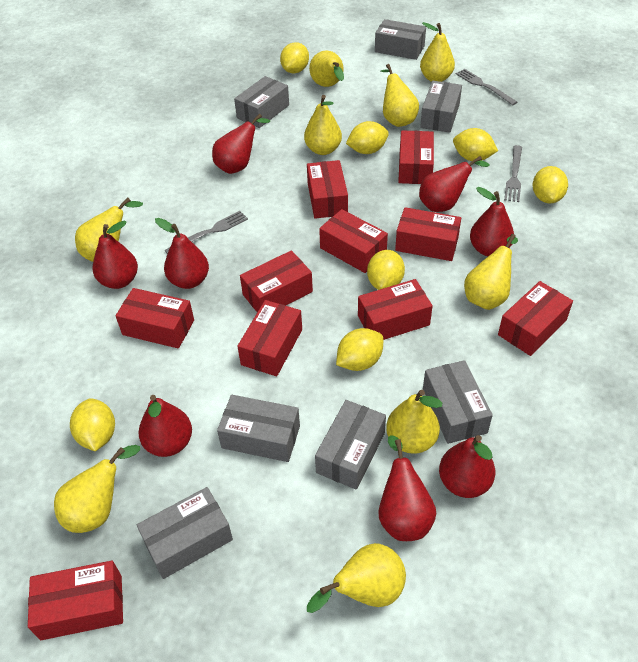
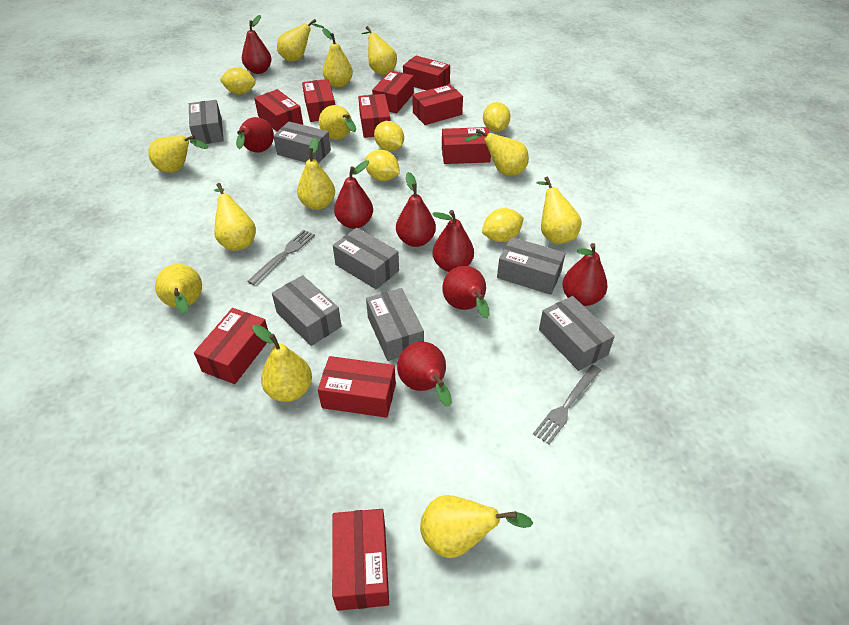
grey fork: 3 -> 2
yellow lemon: 7 -> 5
yellow pear: 9 -> 12

